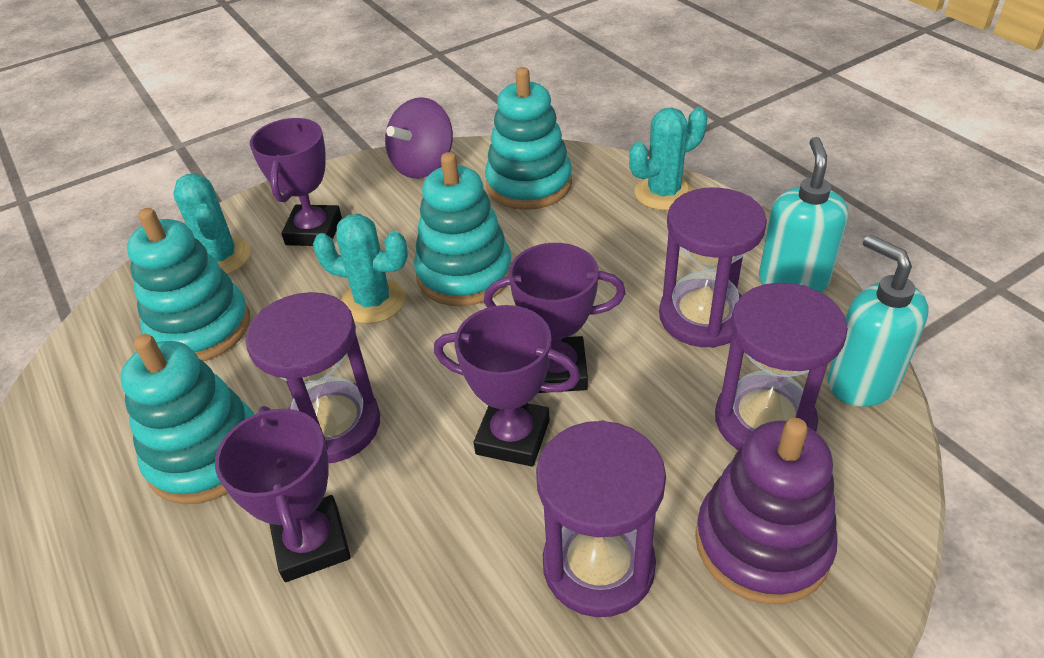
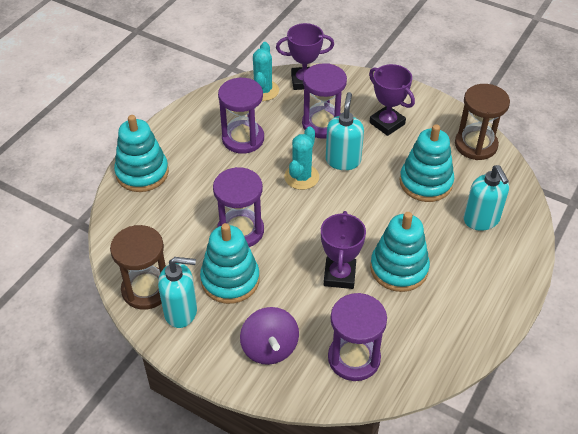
brown hourglass: 0 -> 2
purple stacking toy: 1 -> 0
purple trophy: 4 -> 3
turquoise cactus: 3 -> 2
turquoise soap dispenser: 2 -> 3

